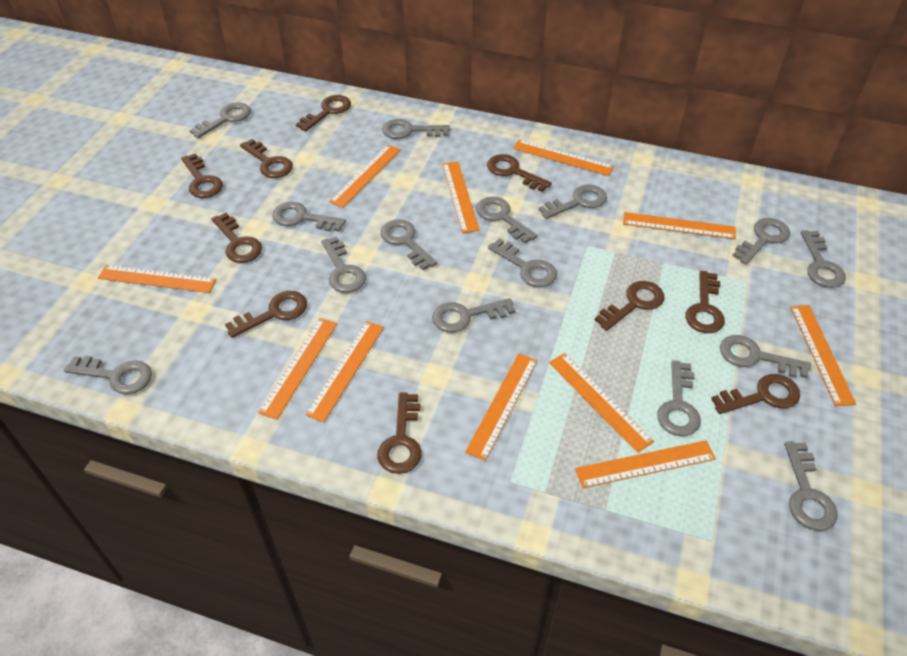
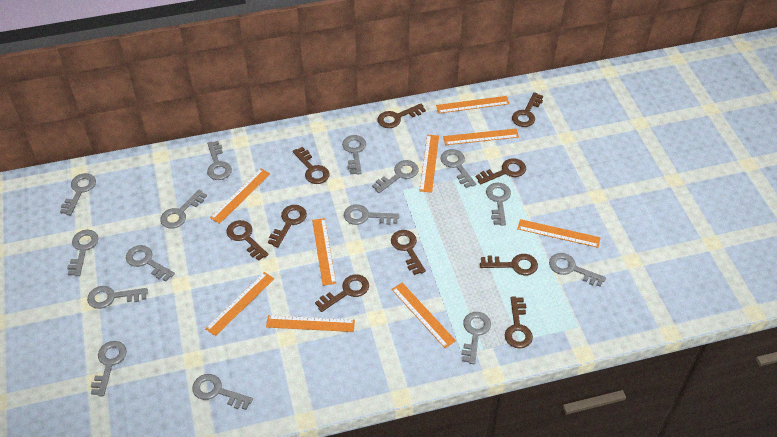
orange ruler: 11 -> 9

